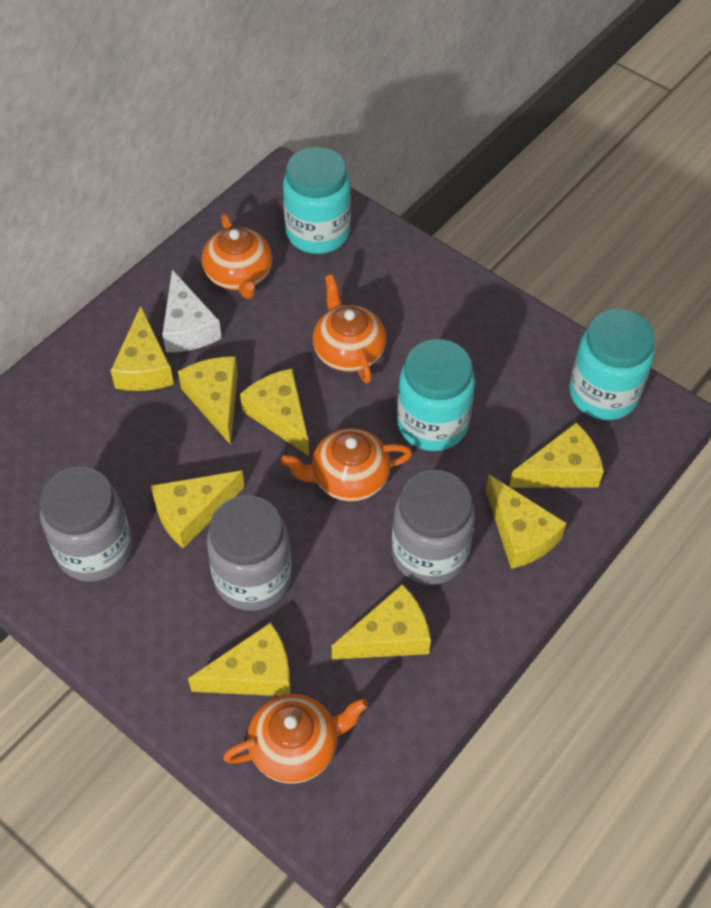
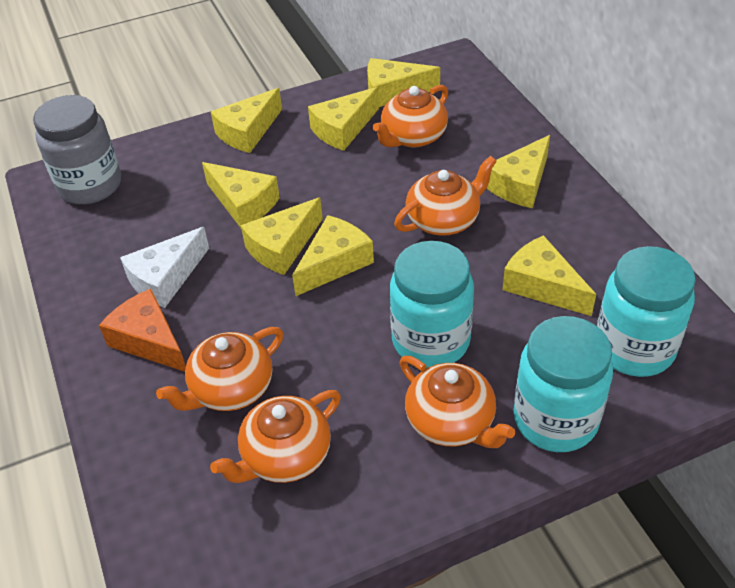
grey jar: 3 -> 1
orange cheese: 0 -> 1
orange teapot: 4 -> 5

